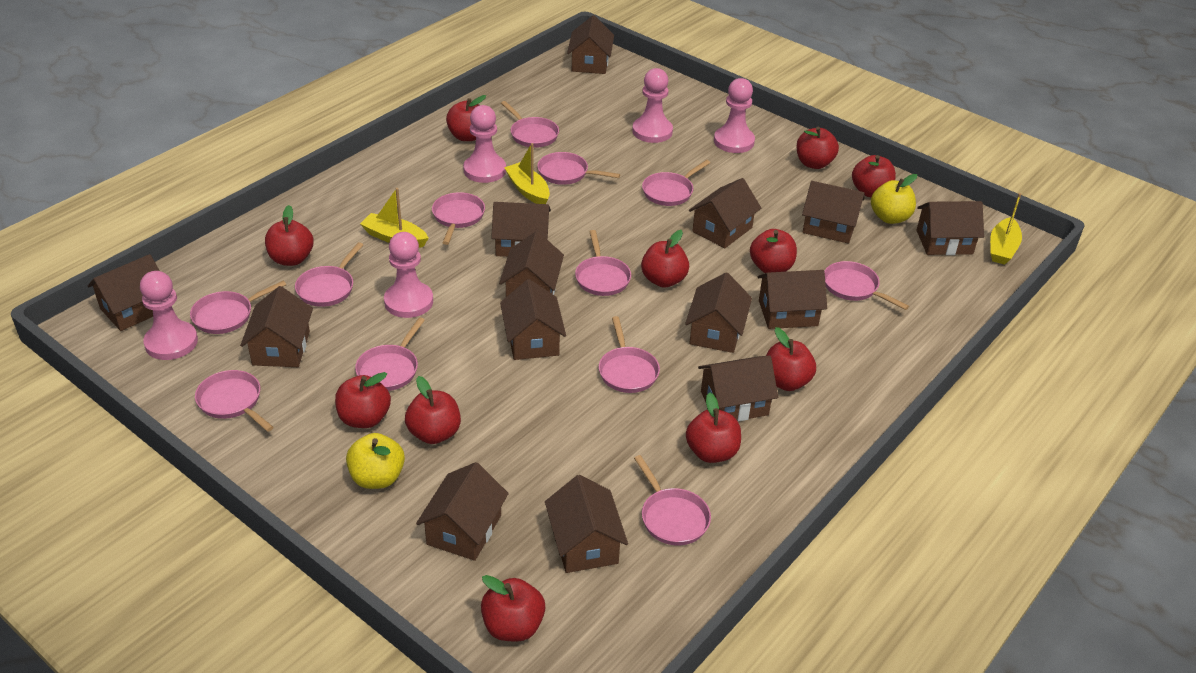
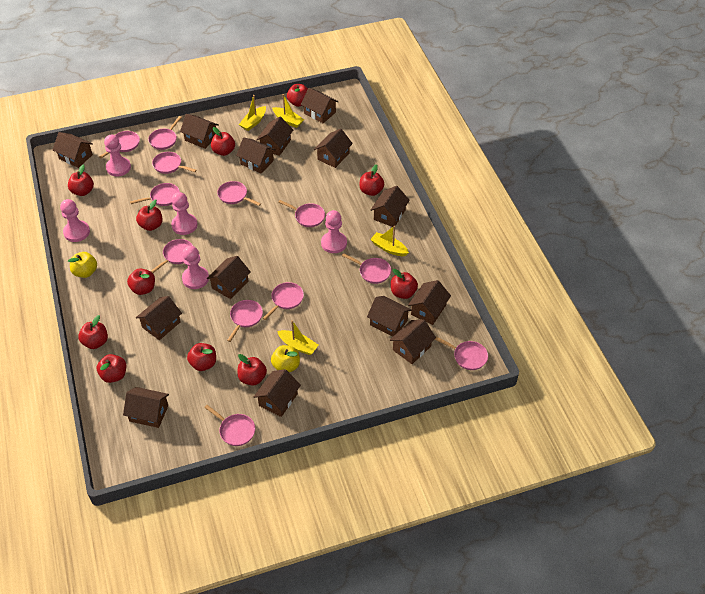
yellow boat: 3 -> 4

